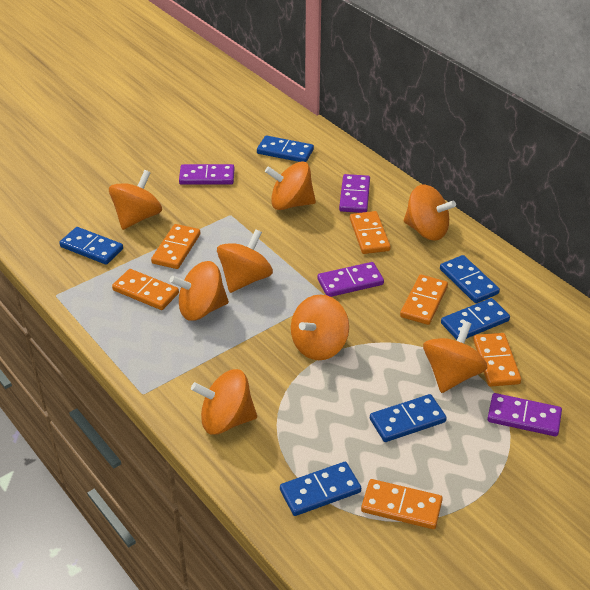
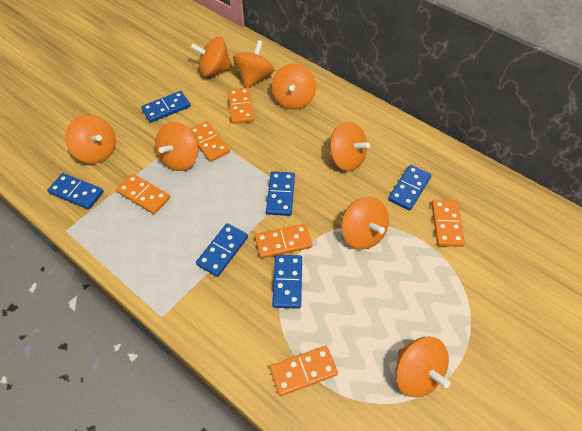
purple domino: 4 -> 0

